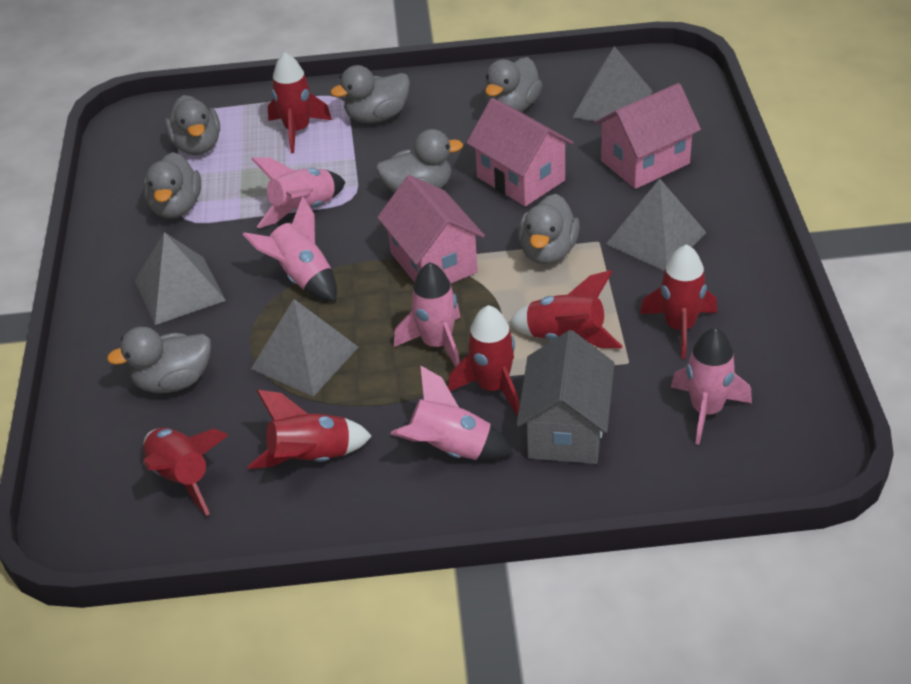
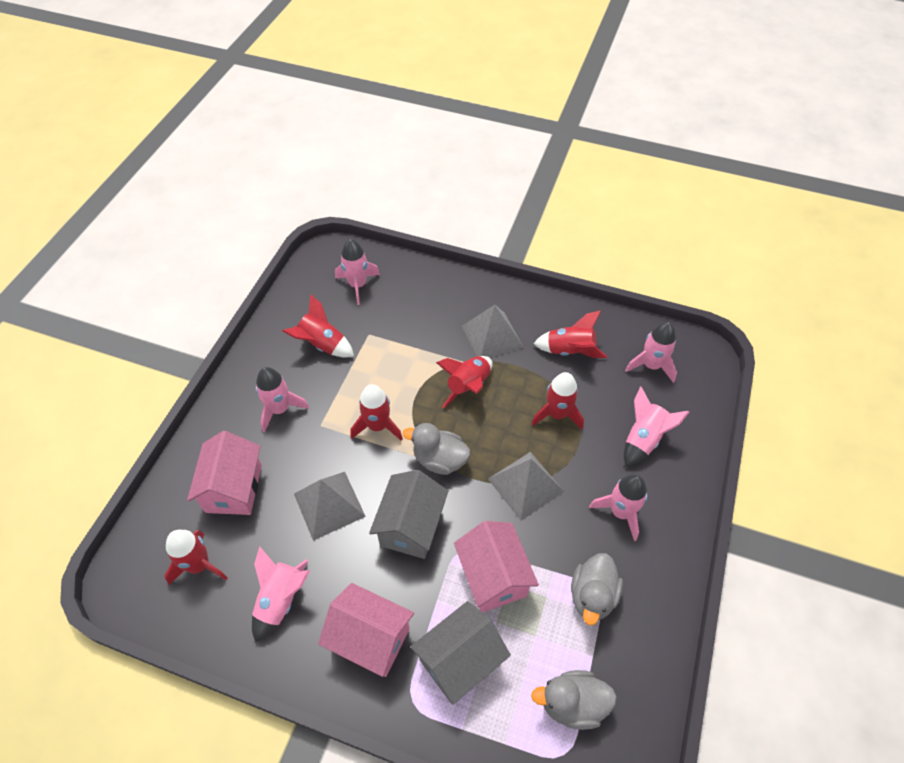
grey duck: 7 -> 3
grey house: 1 -> 2
grey pyramid: 4 -> 3
pink rocket: 5 -> 6

